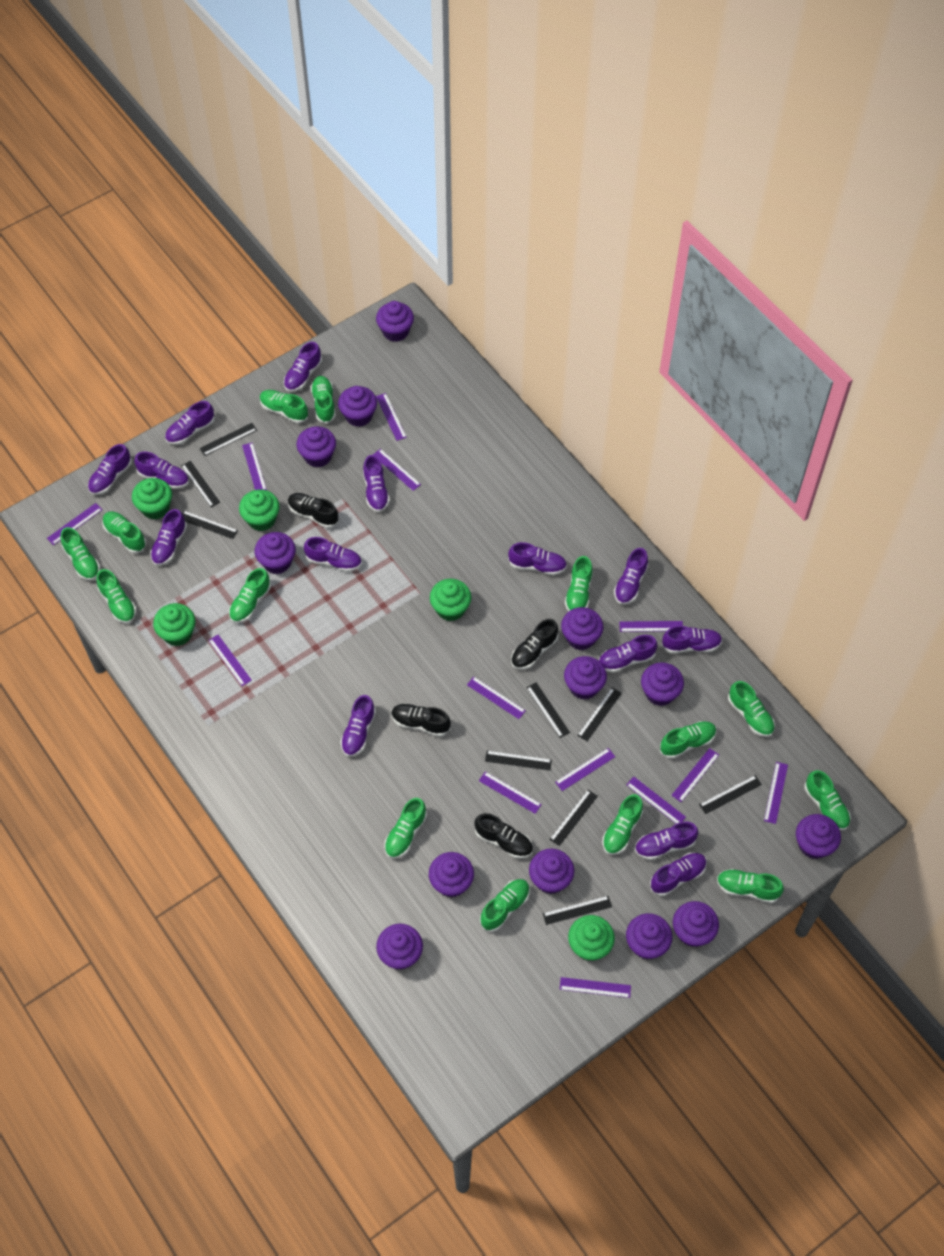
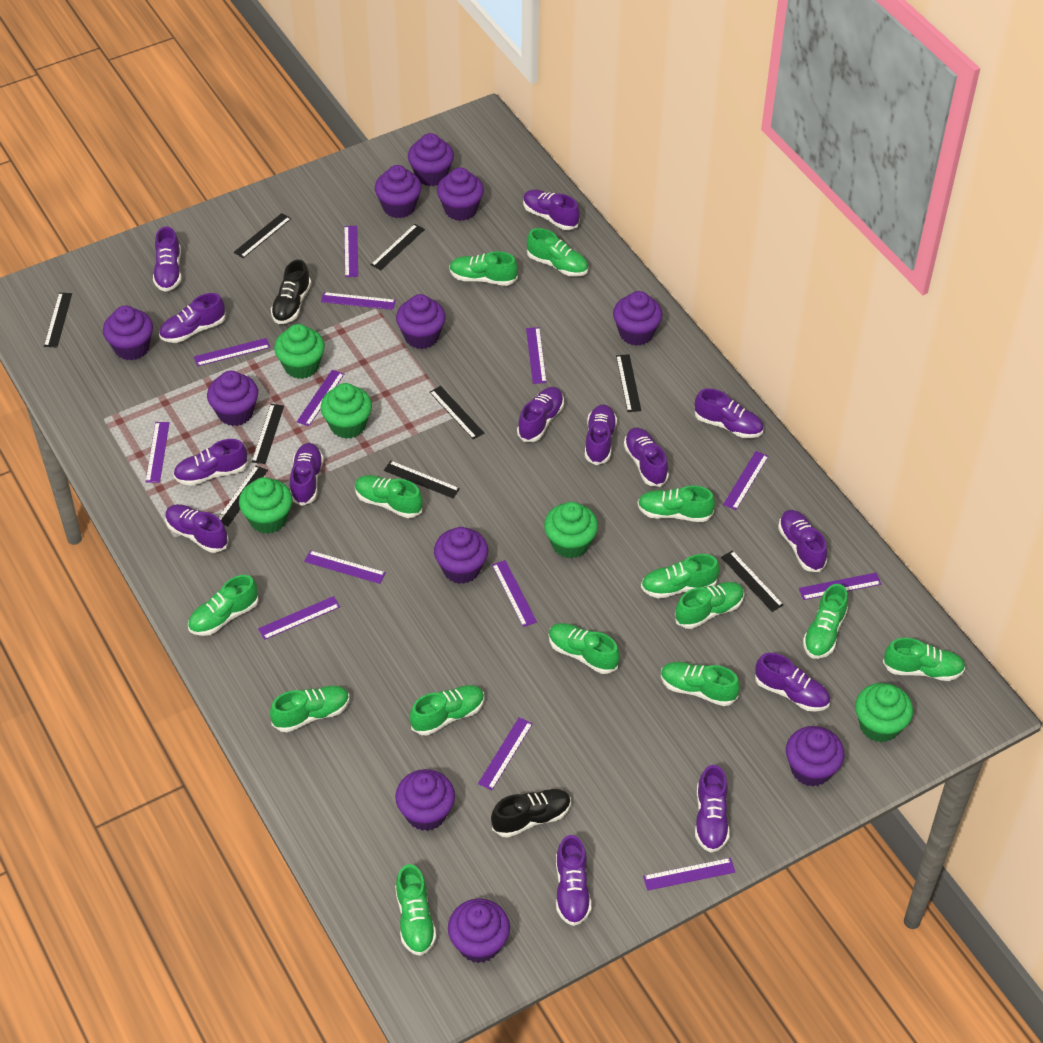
black shoe: 4 -> 2
purple cupcake: 13 -> 11

